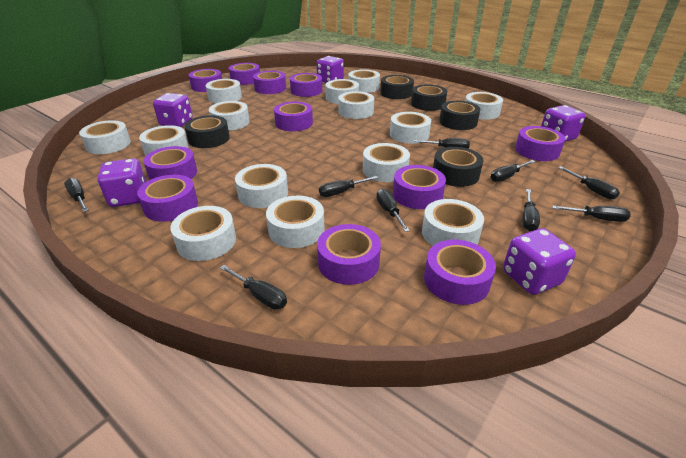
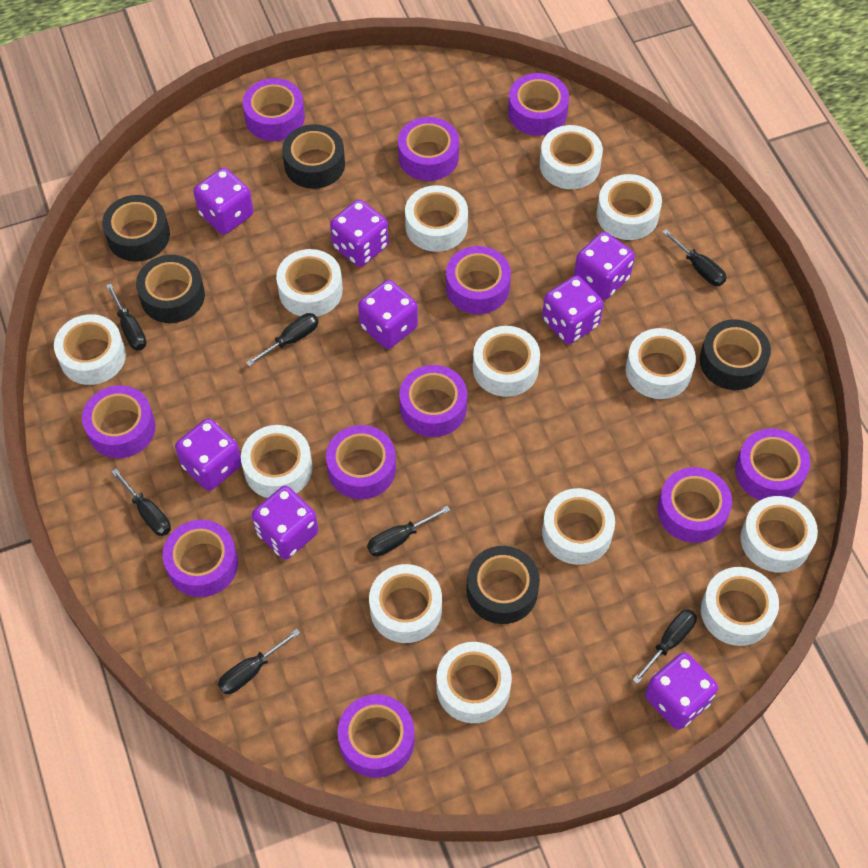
black screwdriver: 9 -> 7
purple dice: 5 -> 8
white tape: 14 -> 13

